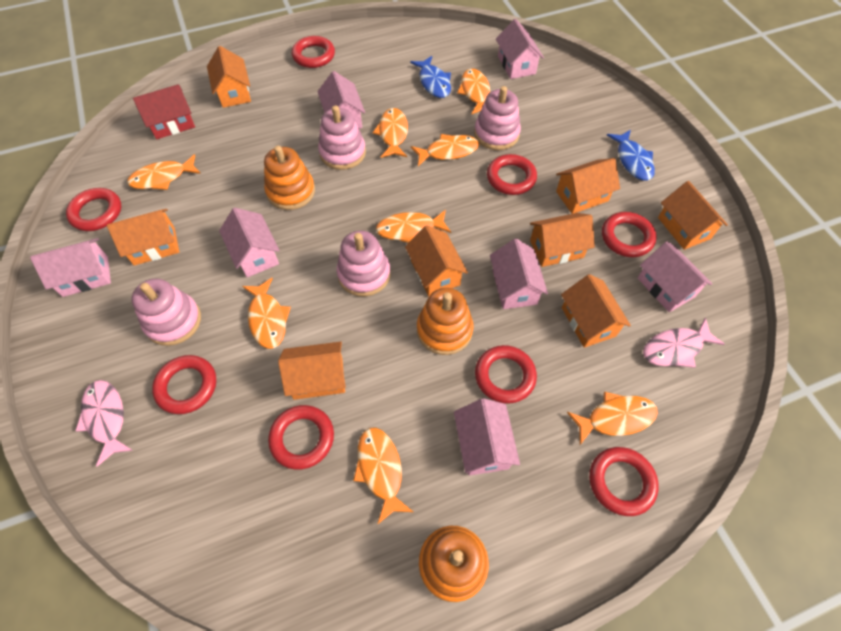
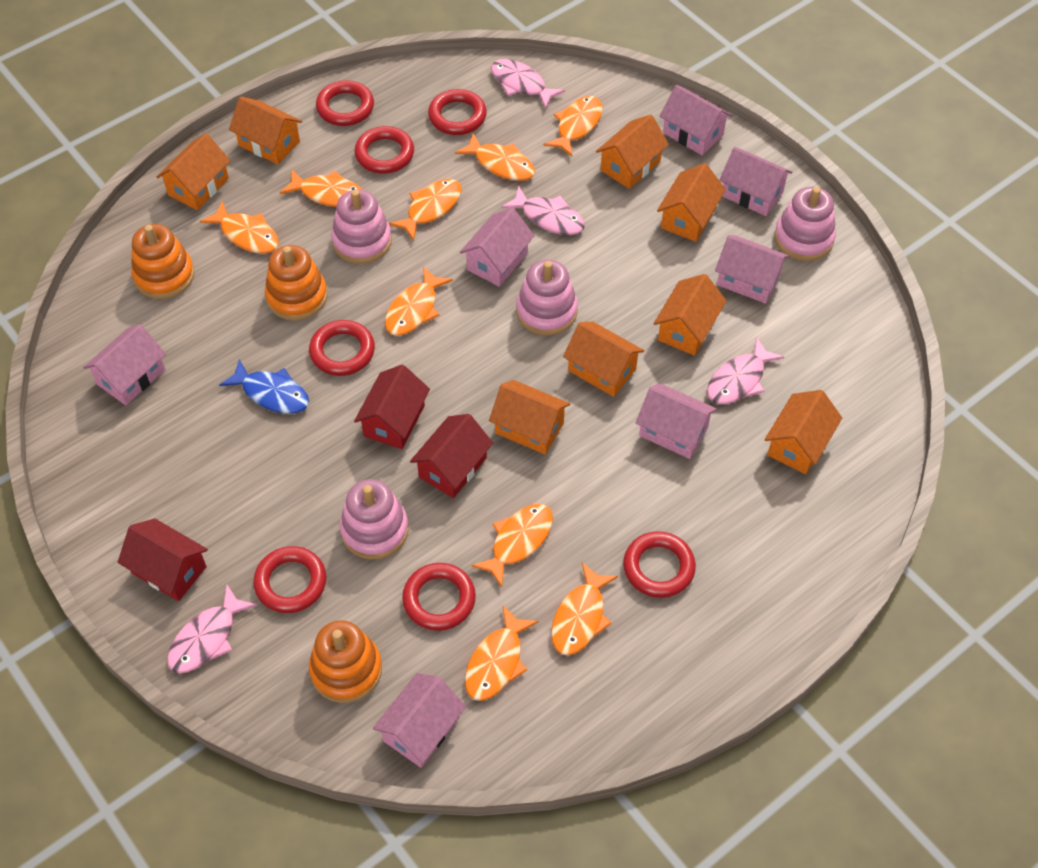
blue fish: 2 -> 1
orange fish: 8 -> 9
pink fish: 2 -> 4
red house: 1 -> 3
red ring: 8 -> 7

